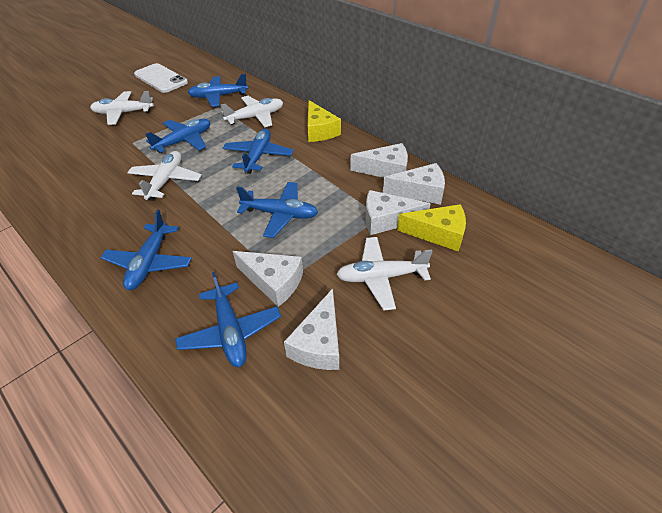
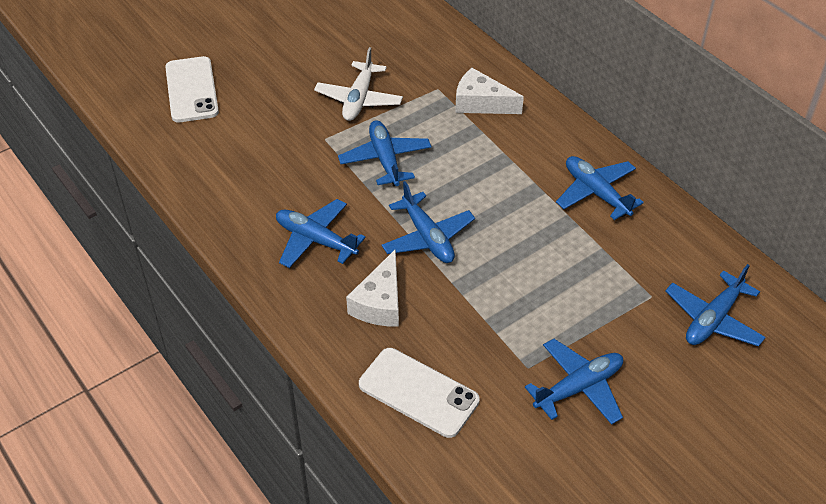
white cheese: 5 -> 2
white phone: 1 -> 2
white plane: 4 -> 1
yellow cheese: 2 -> 0

